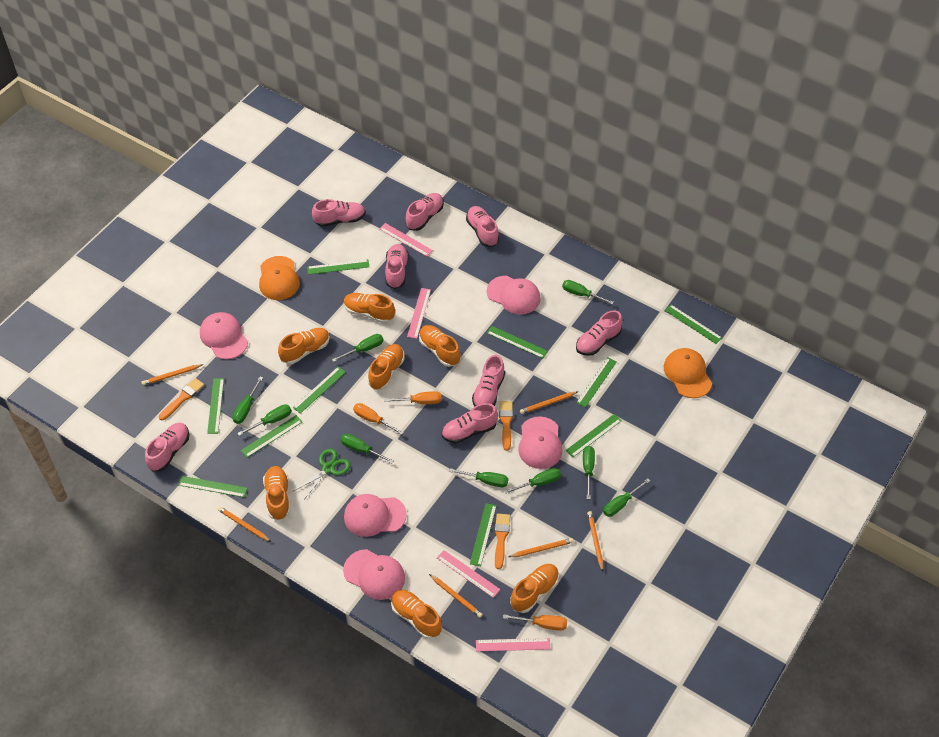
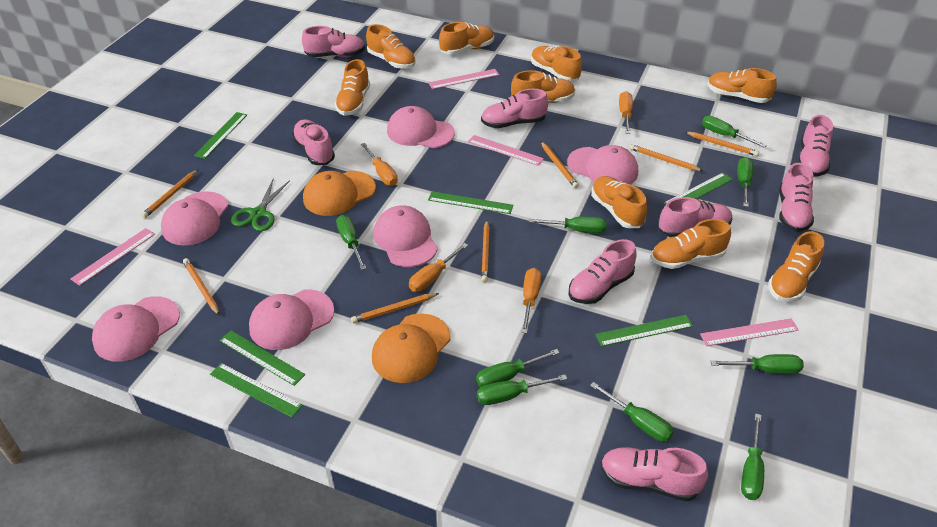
green ruler: 10 -> 6
orange brush: 3 -> 0
orange pencil: 6 -> 7
orange screwdriver: 3 -> 4
orange shoe: 7 -> 9
pink cap: 5 -> 6

